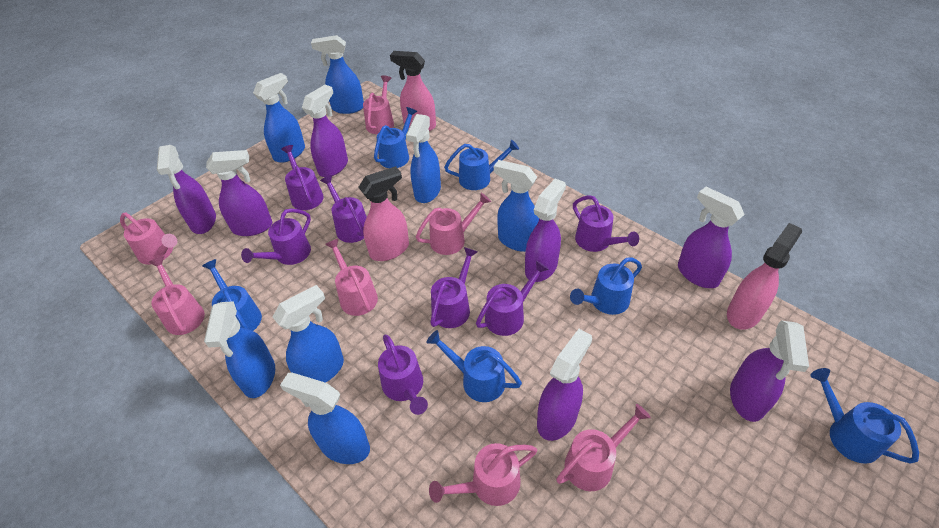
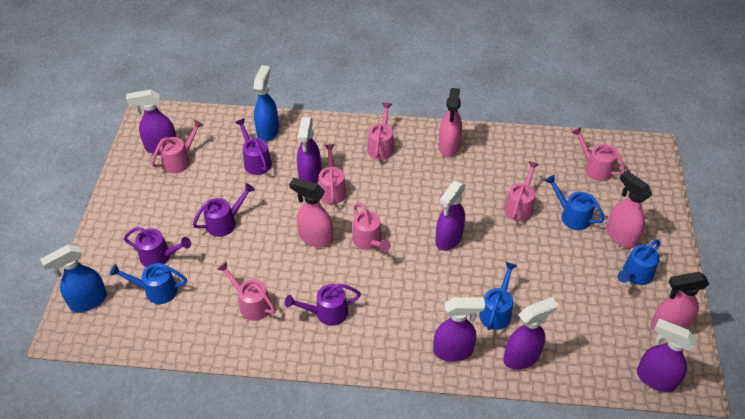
blue spray bottle: 7 -> 2
blue watering can: 6 -> 4
pink spray bottle: 3 -> 4
purple spray bottle: 7 -> 6
purple watering can: 7 -> 4

